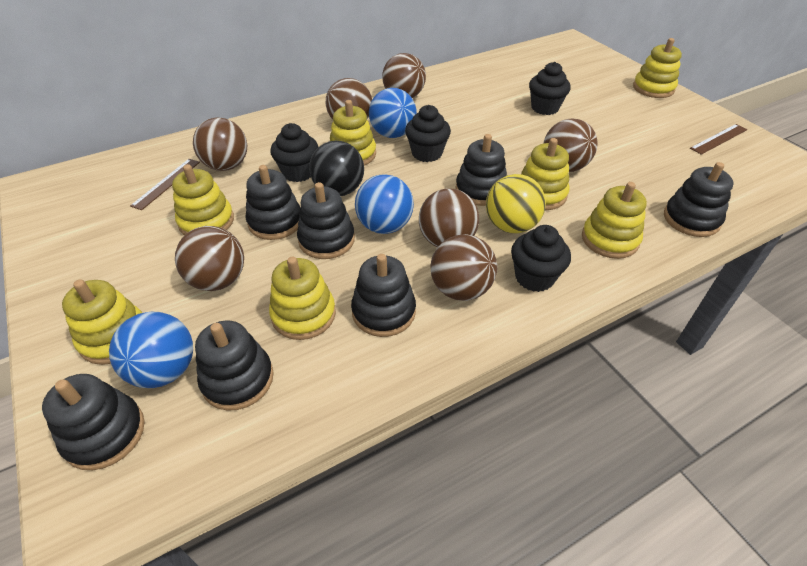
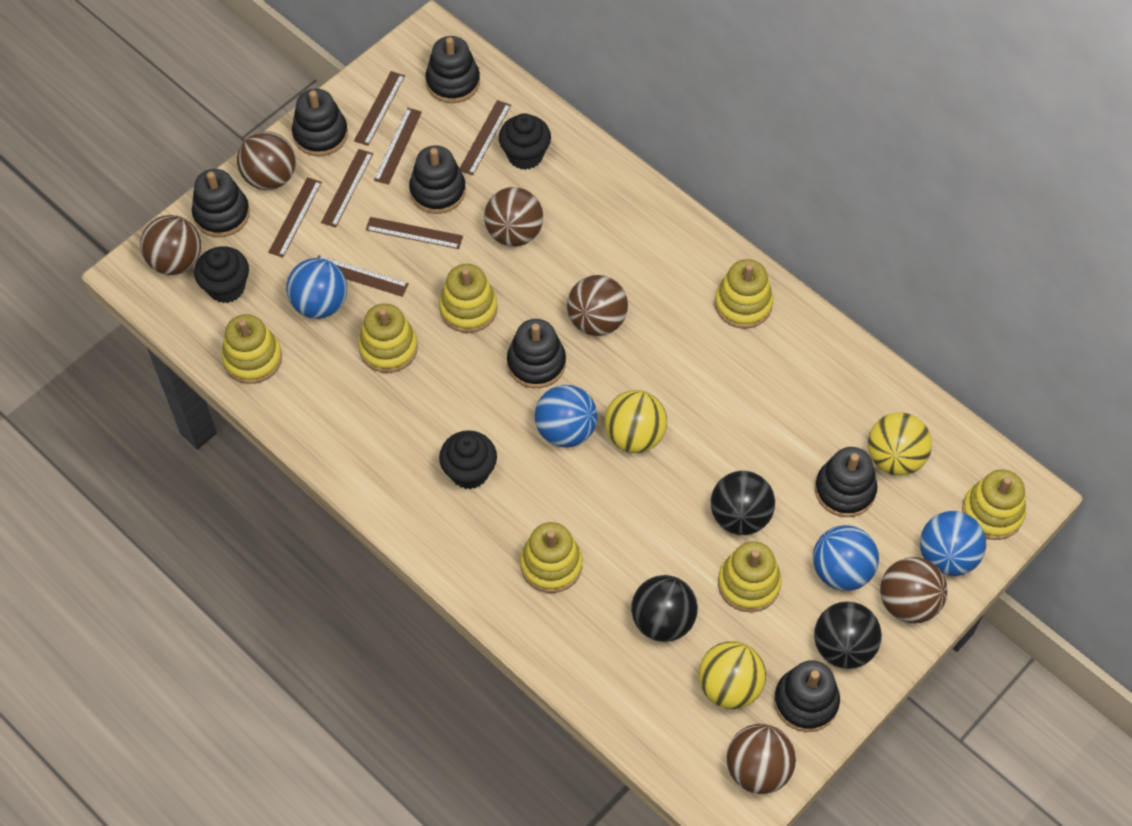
black ball: 1 -> 3
black cupcake: 4 -> 3
blue ball: 3 -> 4
brown ball: 7 -> 6
brown ruler: 2 -> 7
yellow ball: 1 -> 3

